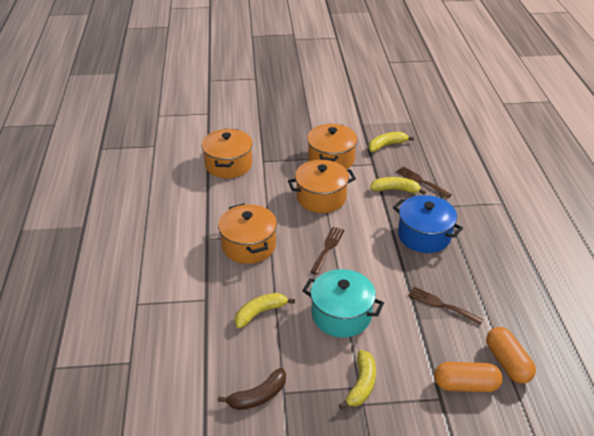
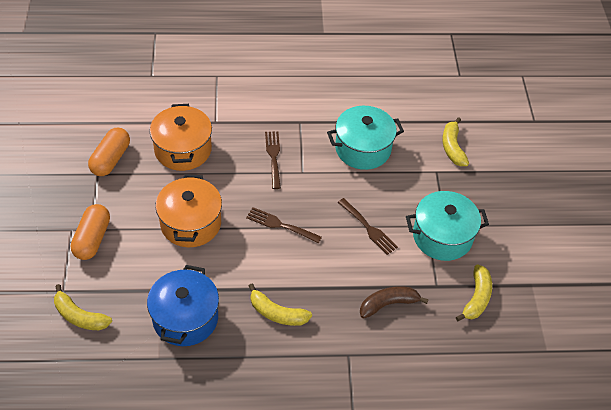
orange pot: 4 -> 2
turquoise pot: 1 -> 2

